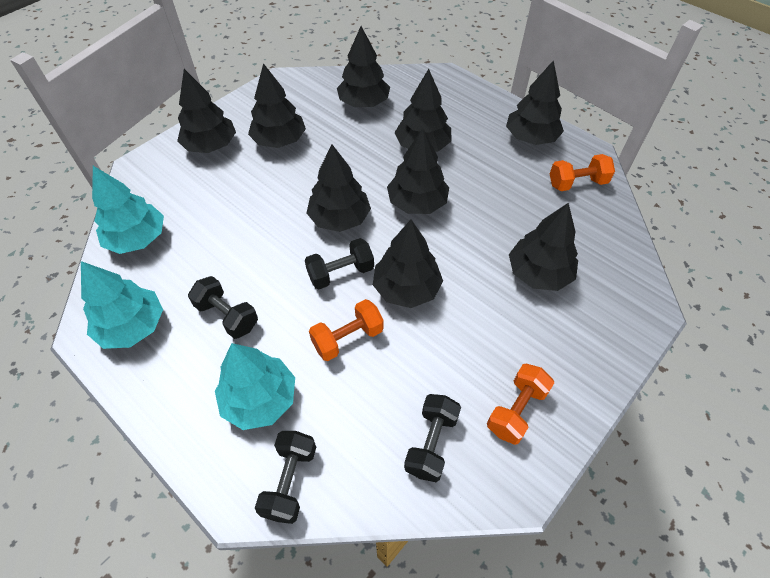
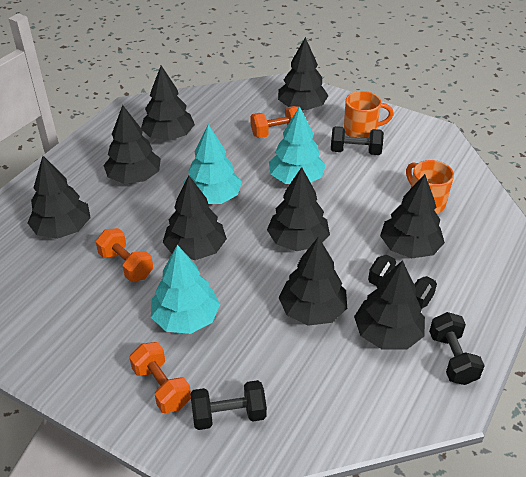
orange mug: 0 -> 2

